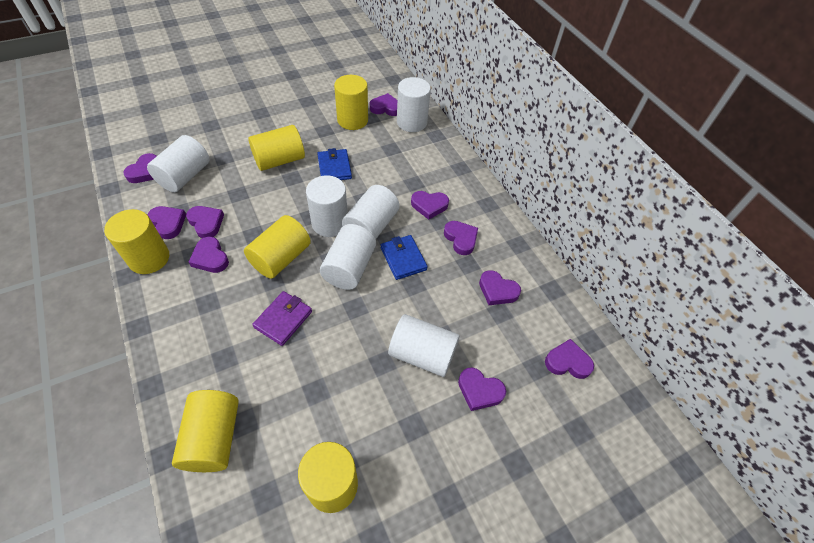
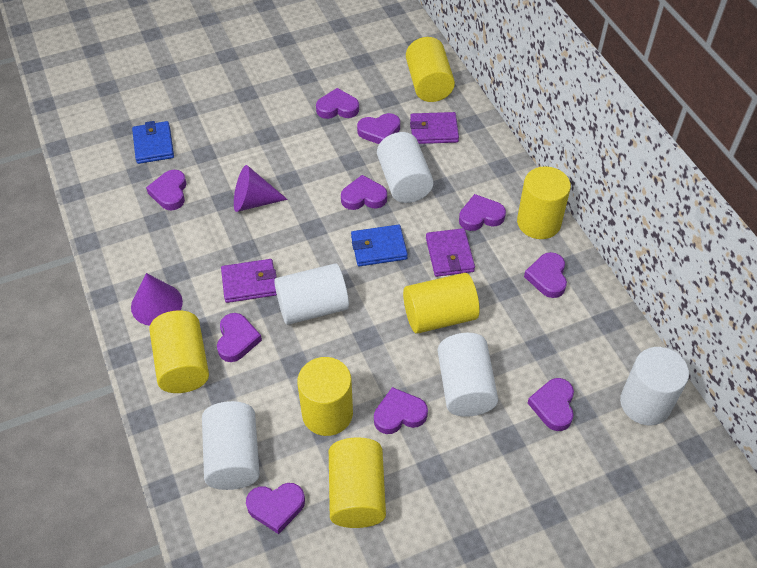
purple cone: 0 -> 2
purple wallet: 1 -> 3
white cylinder: 6 -> 5

